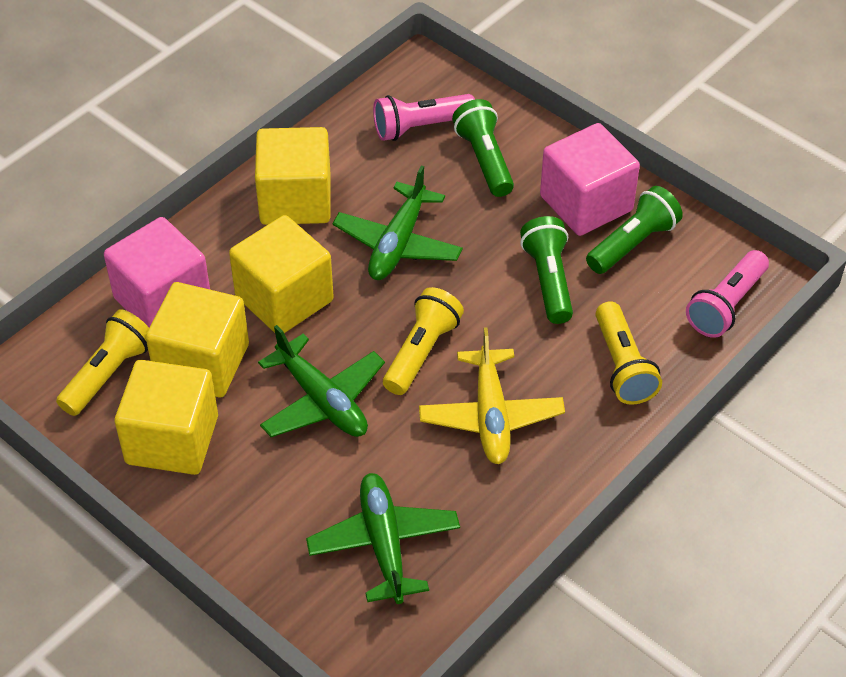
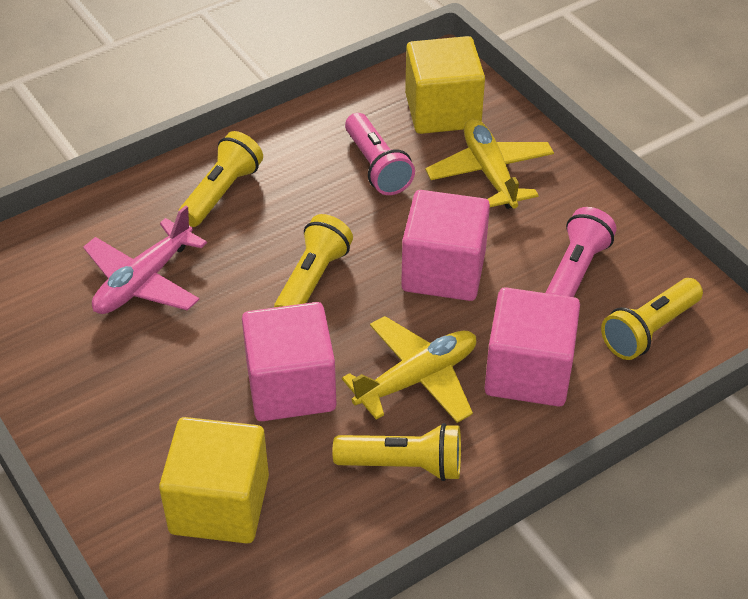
green flashlight: 3 -> 0
green plane: 3 -> 0
pink cube: 2 -> 3
pink plane: 0 -> 1
yellow cube: 4 -> 2
yellow flashlight: 3 -> 4
yellow plane: 1 -> 2

